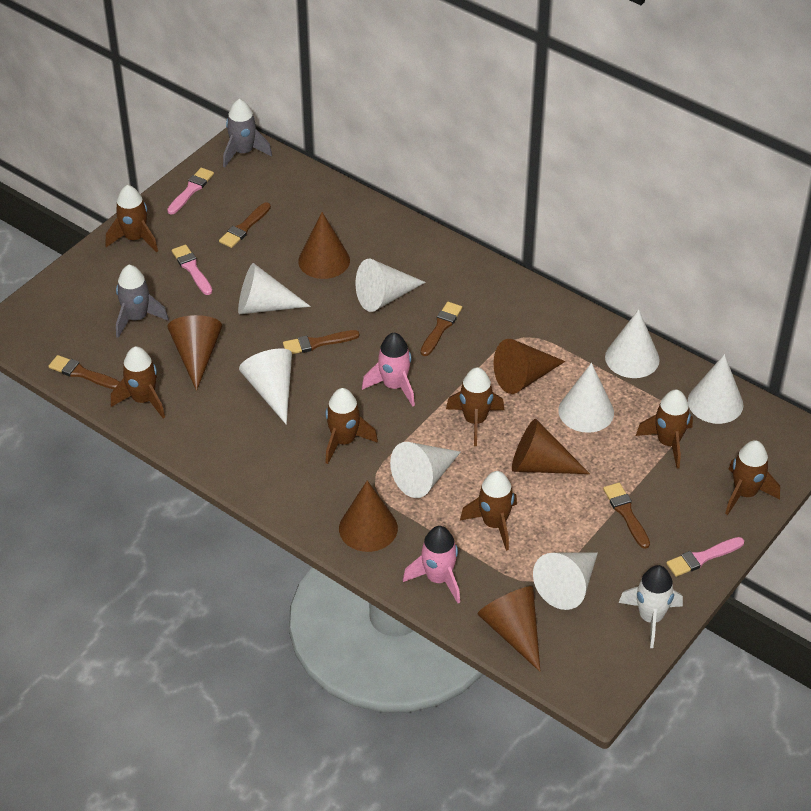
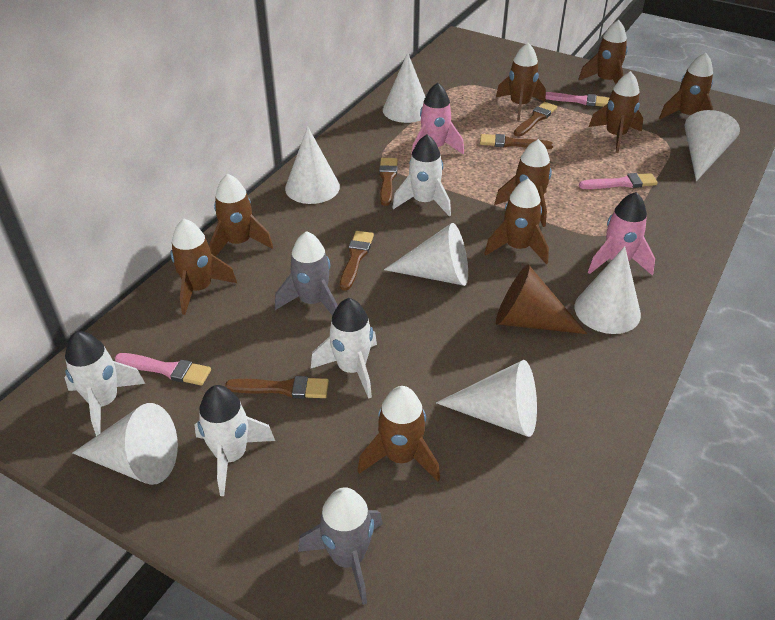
brown cone: 6 -> 1
brown rocket: 7 -> 9
white cone: 8 -> 7
white rocket: 1 -> 4

